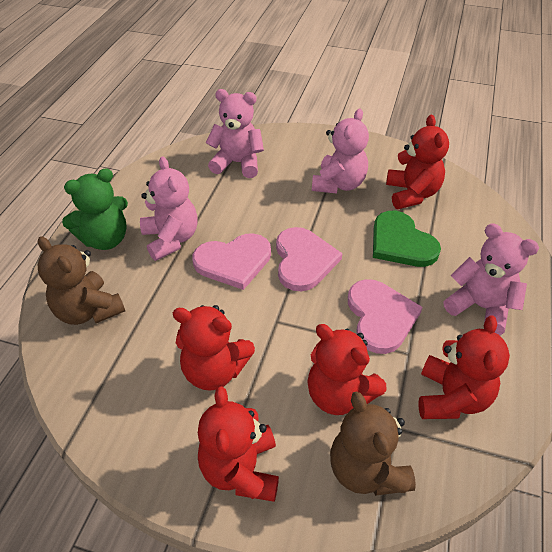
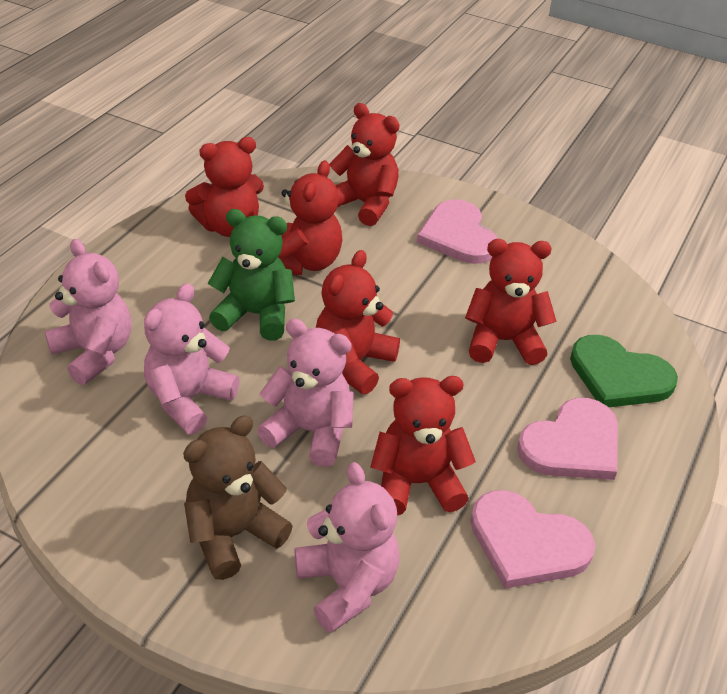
brown teddy bear: 2 -> 1
red teddy bear: 5 -> 6

